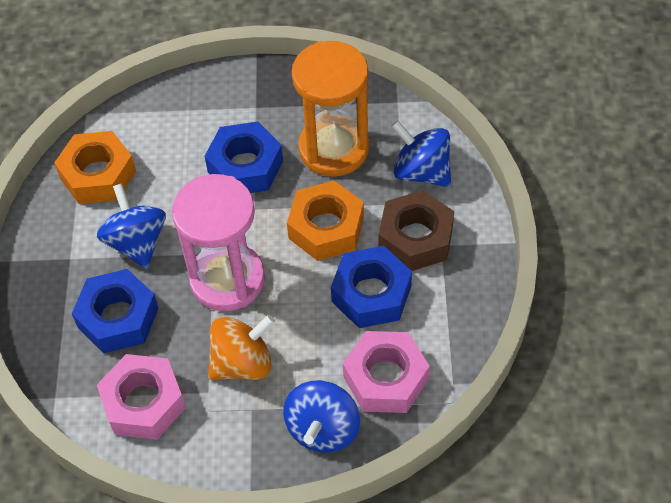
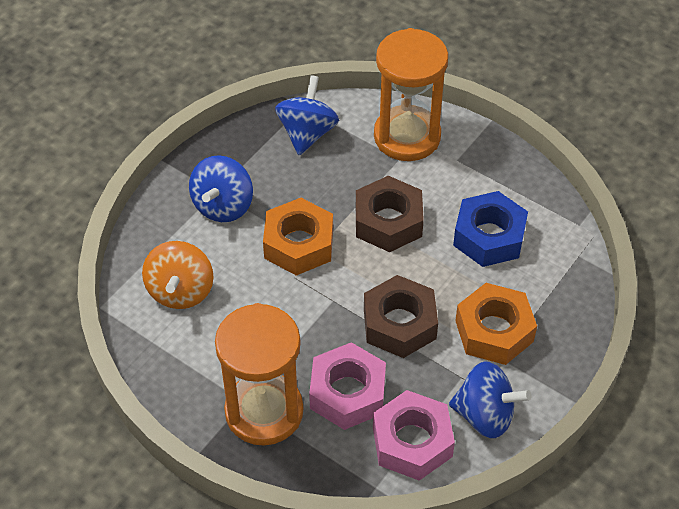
blue nut: 3 -> 1
brown nut: 1 -> 2
orange hourglass: 1 -> 2
pink hourglass: 1 -> 0

